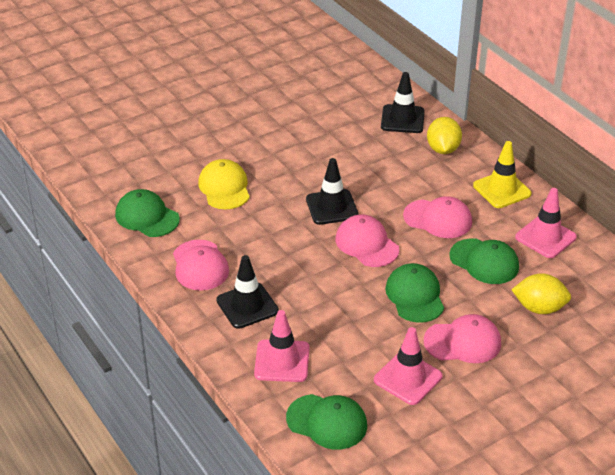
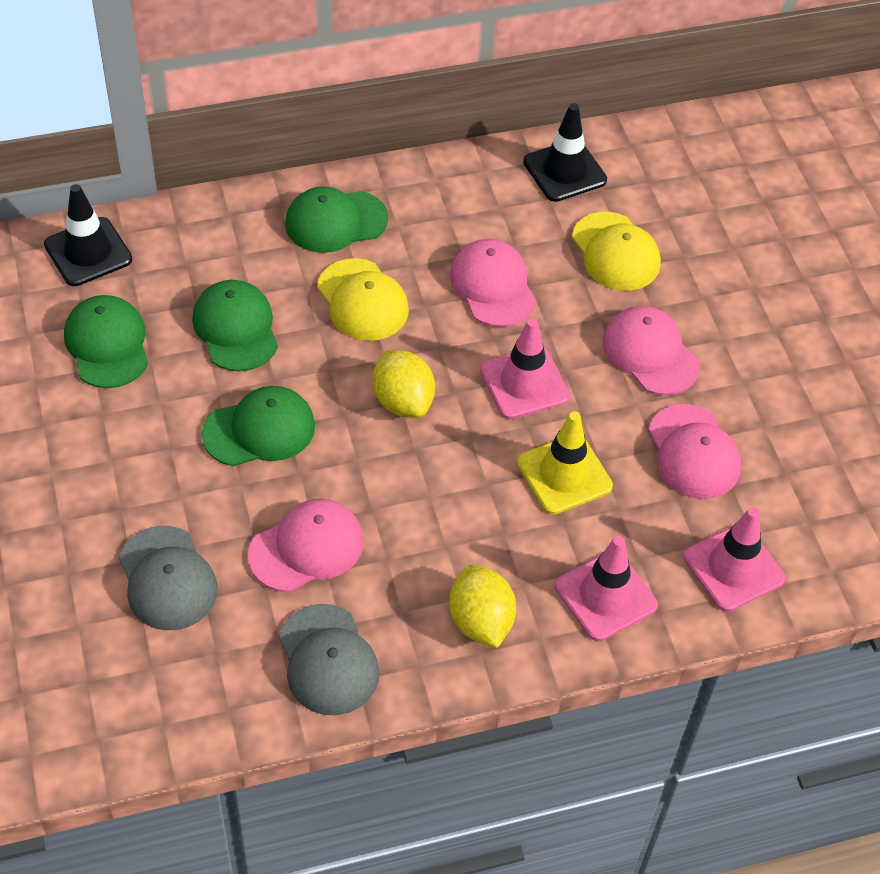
black traffic cone: 3 -> 2
grey cap: 0 -> 2
yellow cap: 1 -> 2

